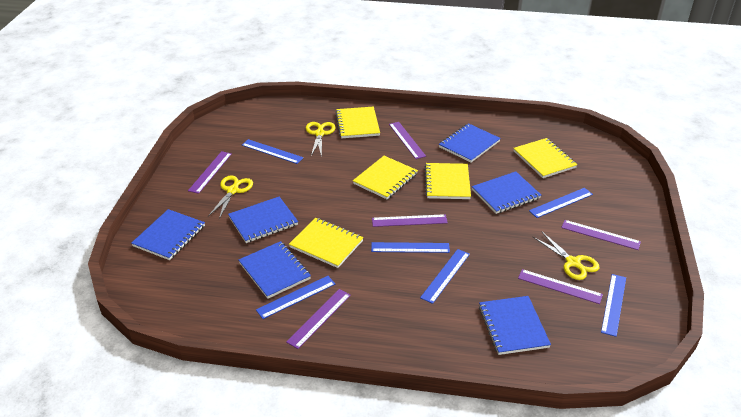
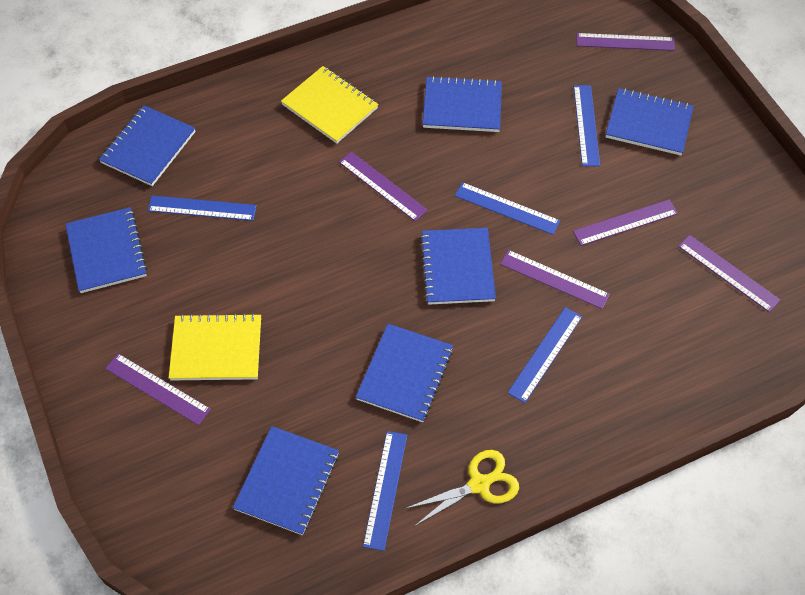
blue notebook: 6 -> 7
blue ruler: 6 -> 5
yellow notebook: 5 -> 2
yellow scissors: 3 -> 1

